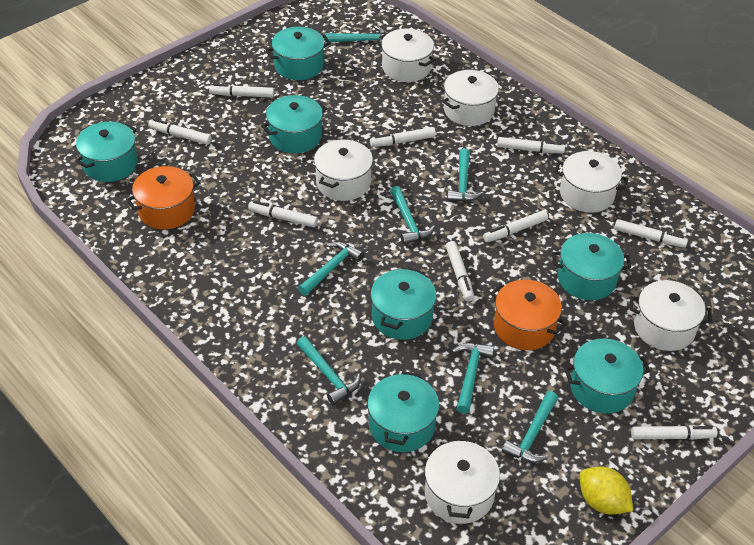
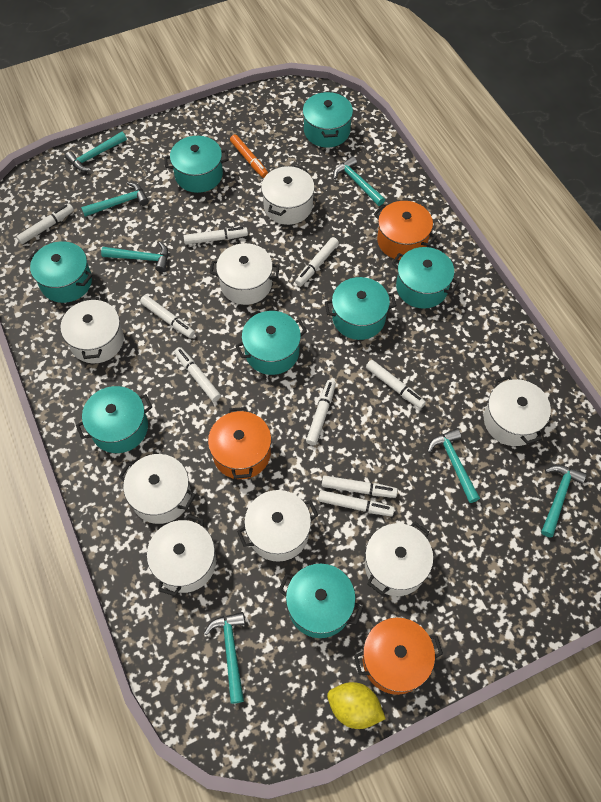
orange marker: 0 -> 1
orange pot: 2 -> 3
turquoise pot: 7 -> 8
white pot: 6 -> 8

